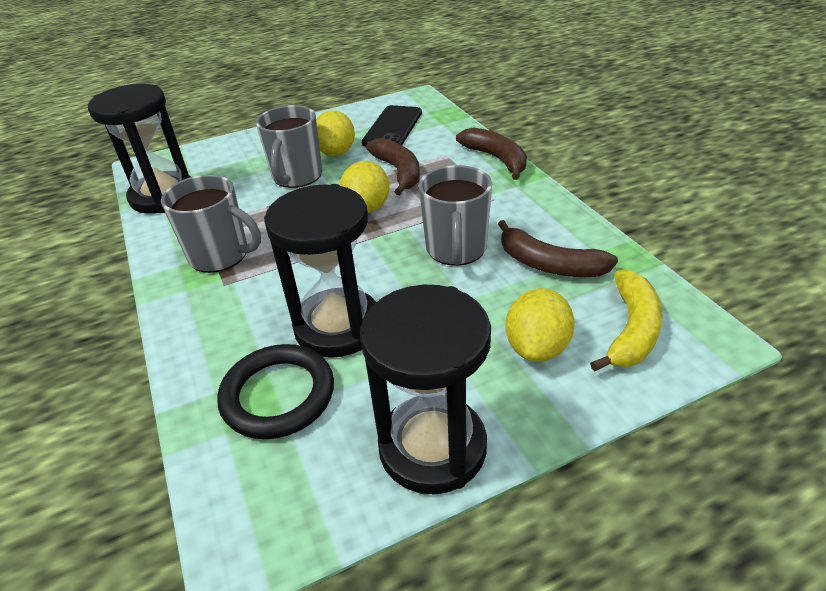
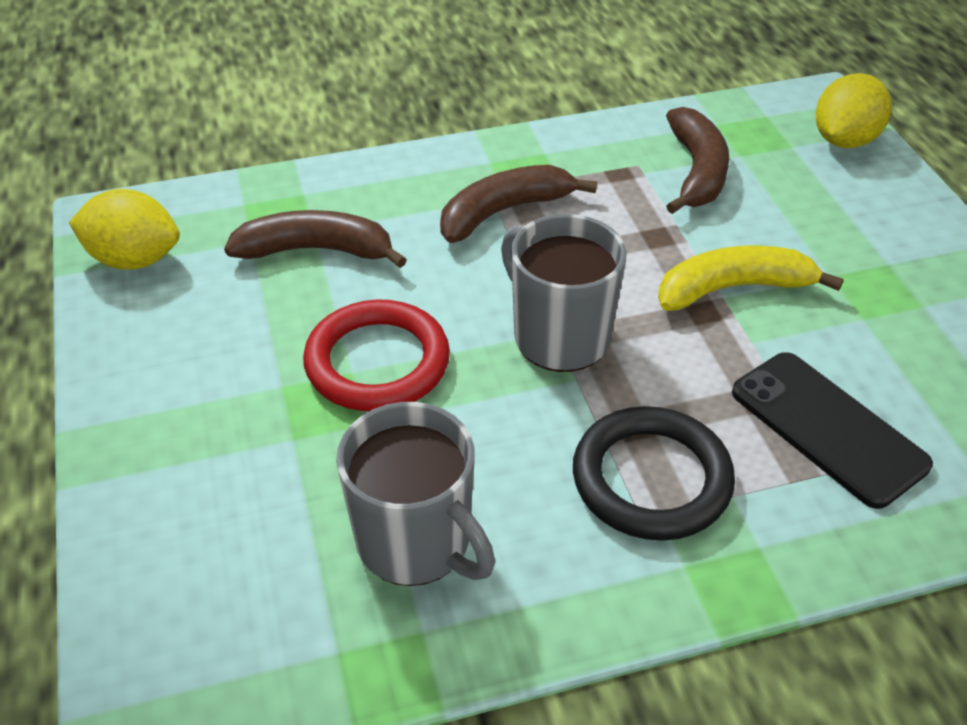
black hourglass: 3 -> 0
grey mug: 3 -> 2
red ring: 0 -> 1
yellow lemon: 3 -> 2

